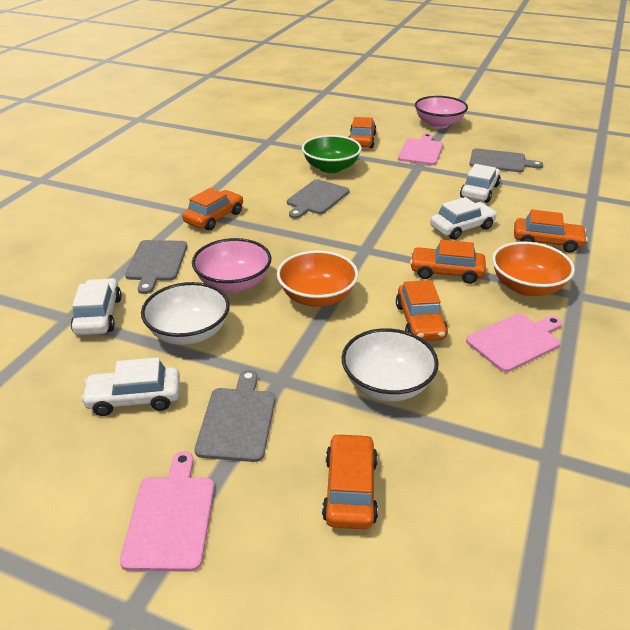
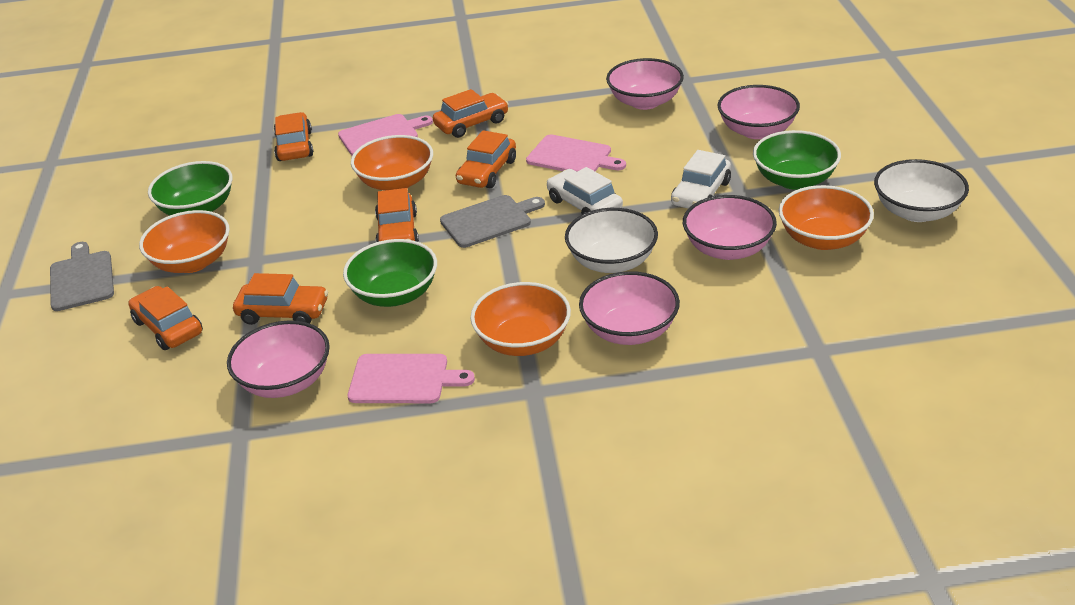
green bowl: 1 -> 3
grey cutting board: 4 -> 2
orange bowl: 2 -> 4
pink bowl: 2 -> 5
white car: 4 -> 2

